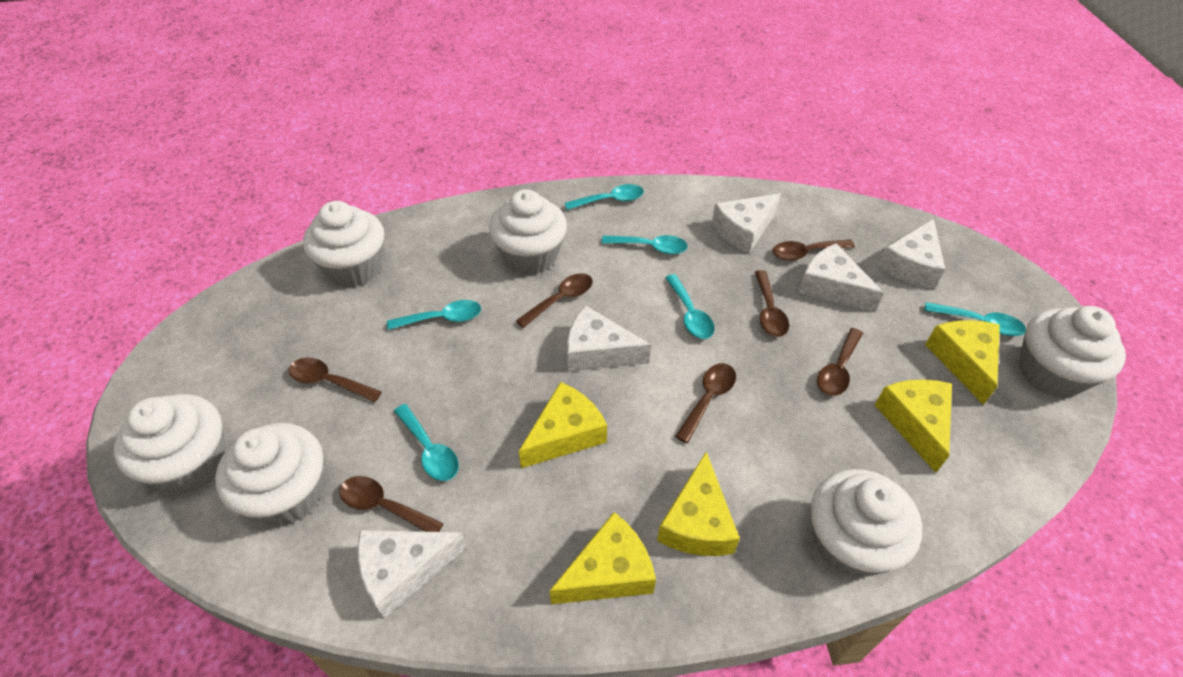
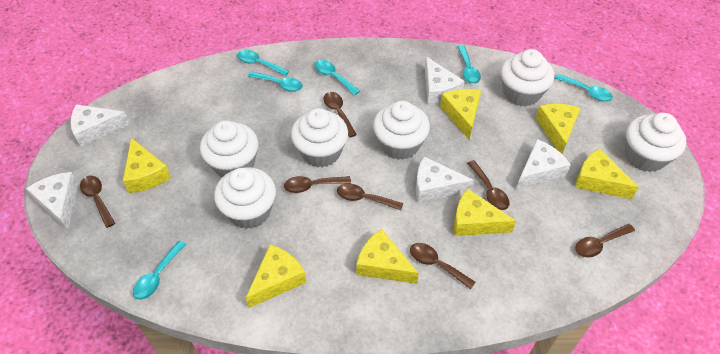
yellow cheese: 5 -> 7

